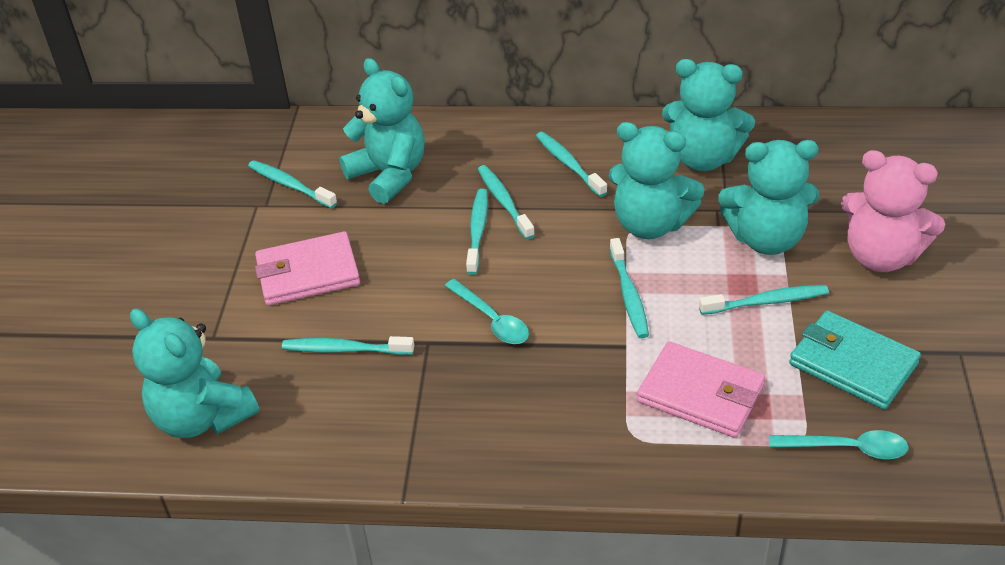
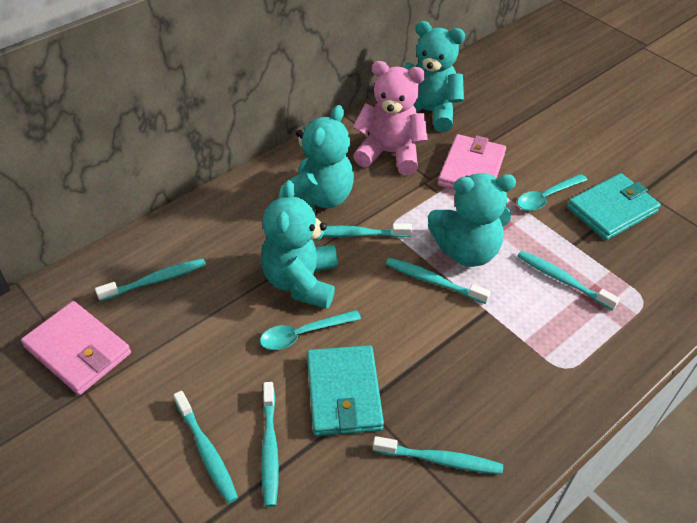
turquoise teddy bear: 5 -> 4
turquoise wallet: 1 -> 2

